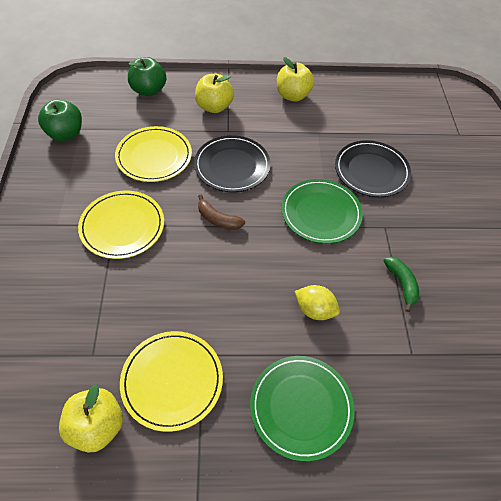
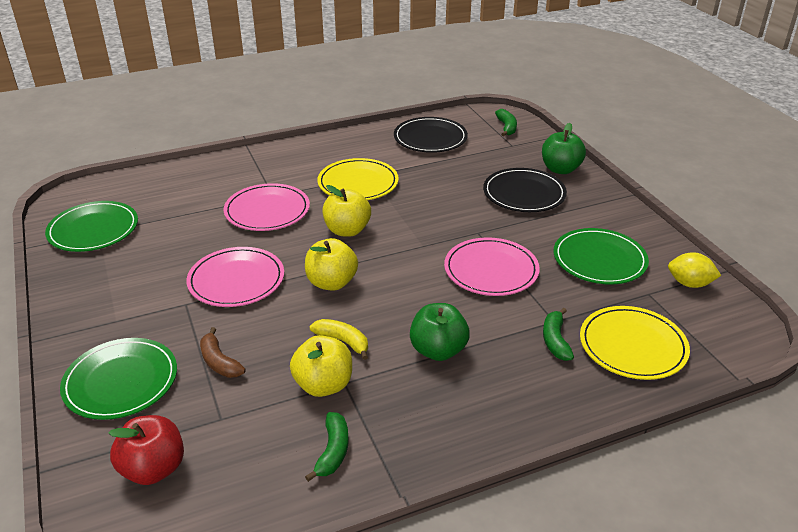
green banana: 1 -> 3
green plate: 2 -> 3
pink plate: 0 -> 3
red apple: 0 -> 1
yellow banana: 0 -> 1
yellow plate: 3 -> 2

